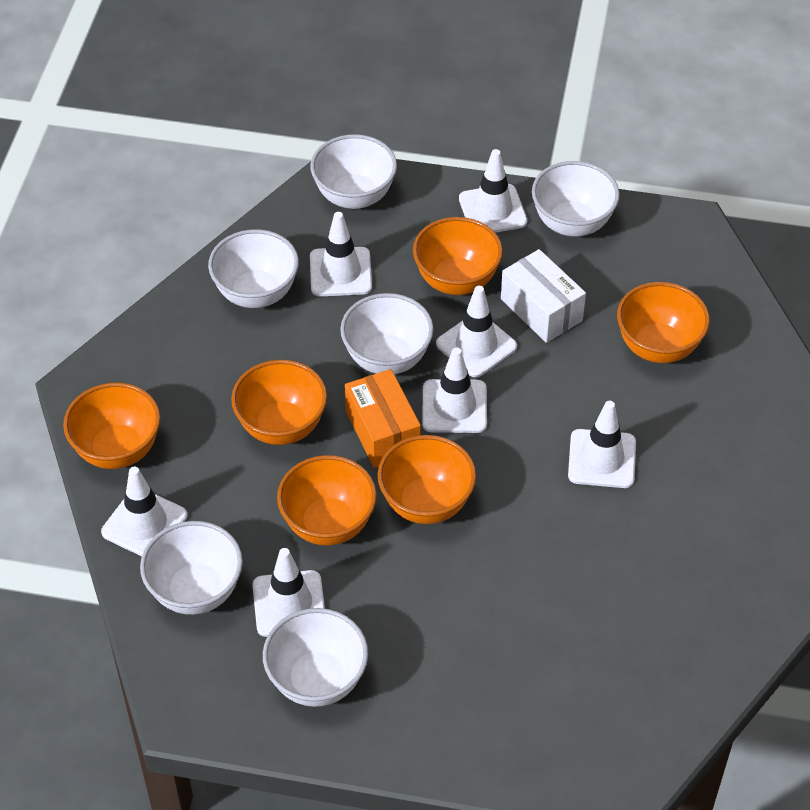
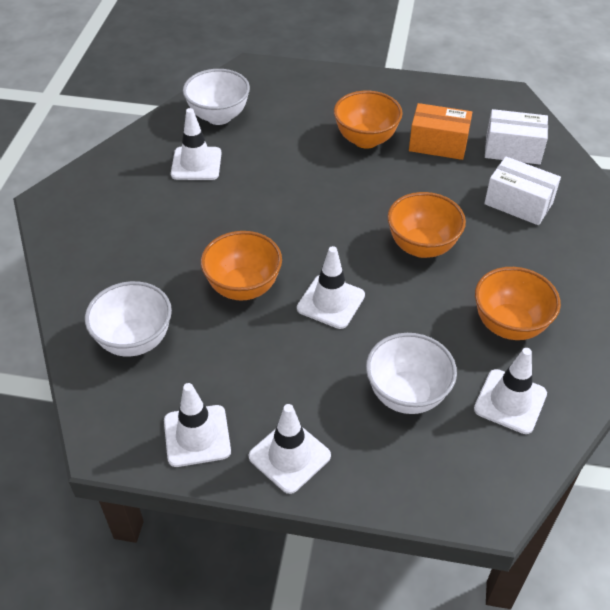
orange bowl: 6 -> 4
white bowl: 6 -> 3
white box: 1 -> 2
white traffic cone: 7 -> 5

